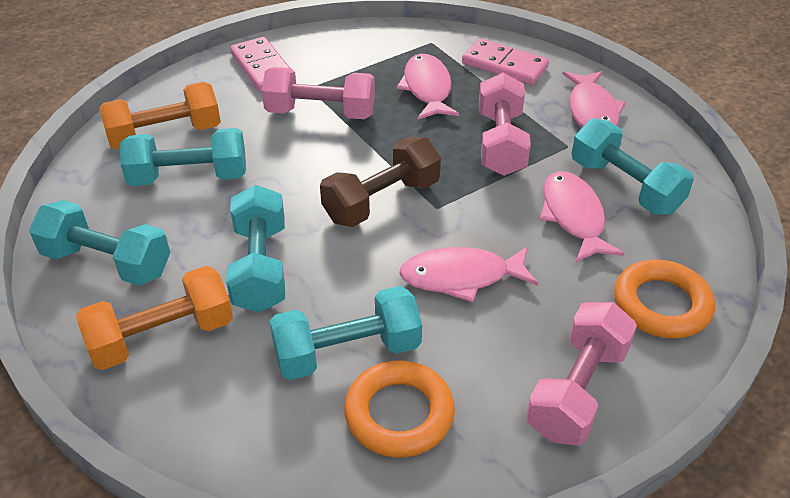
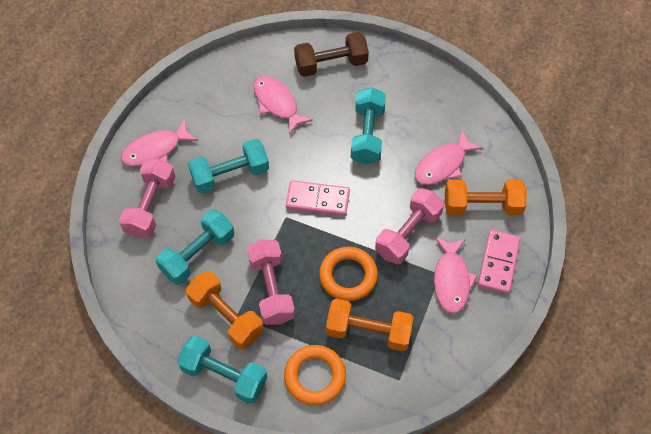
orange dumbbell: 2 -> 3
turquoise dumbbell: 5 -> 4

